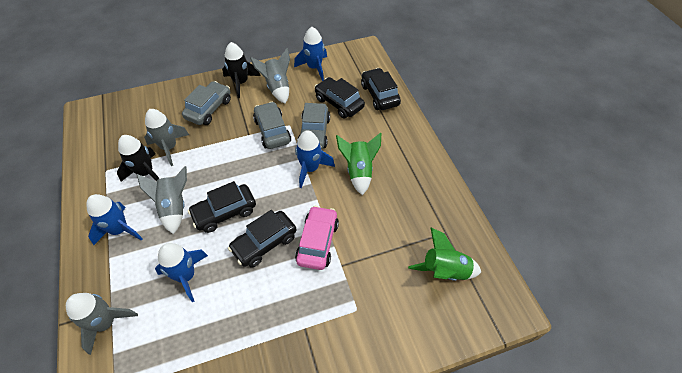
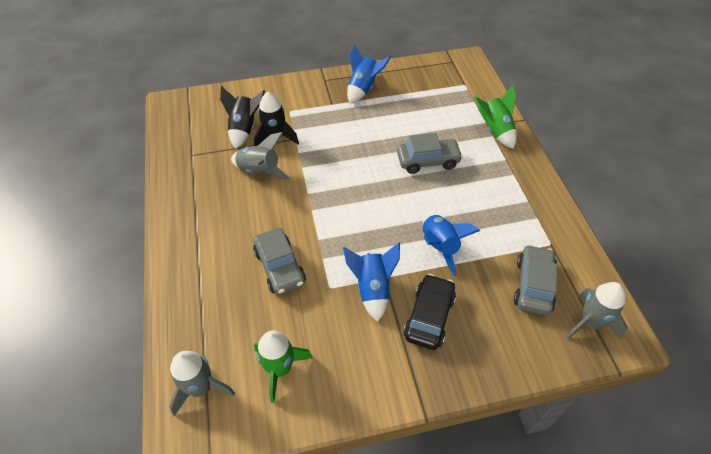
black car: 4 -> 1
blue rocket: 4 -> 3
grey rocket: 4 -> 3
pink car: 1 -> 0

